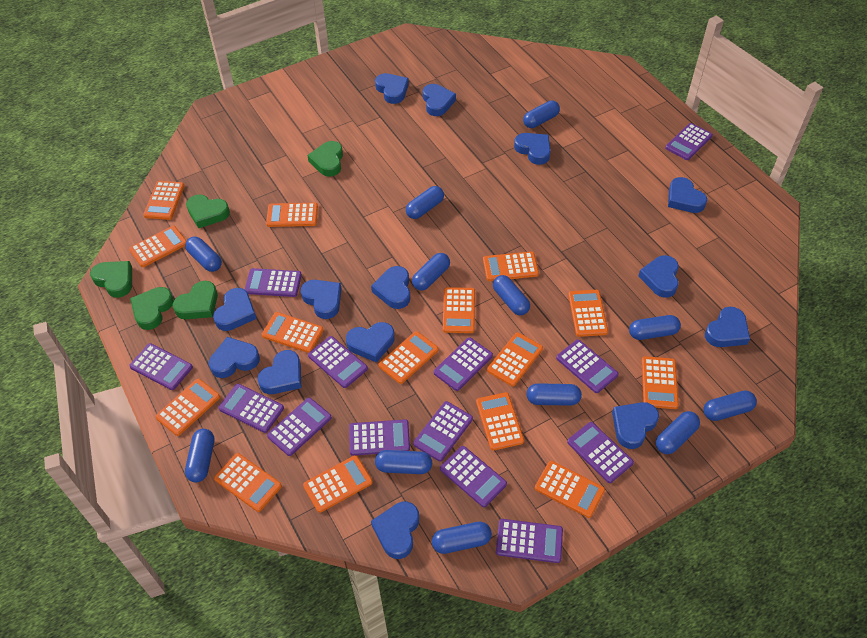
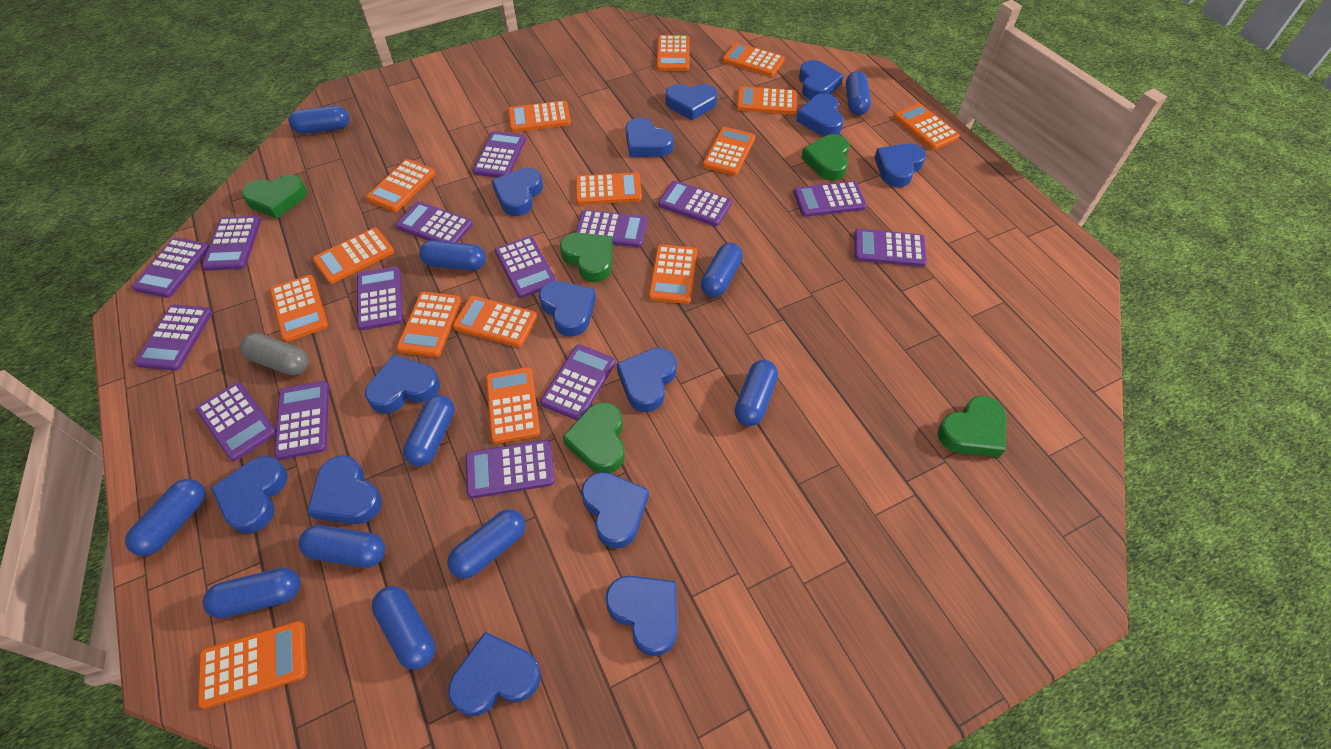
blue capsule: 12 -> 11
grey capsule: 0 -> 1
purple calculator: 13 -> 15

